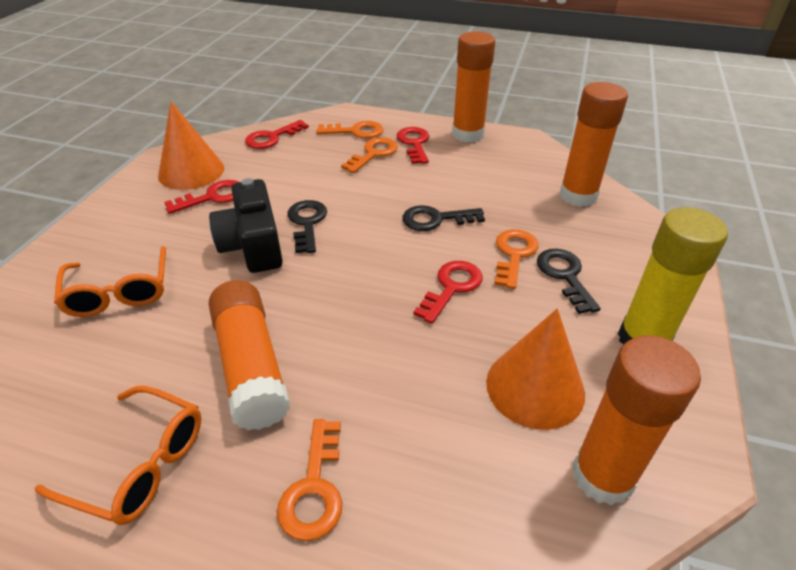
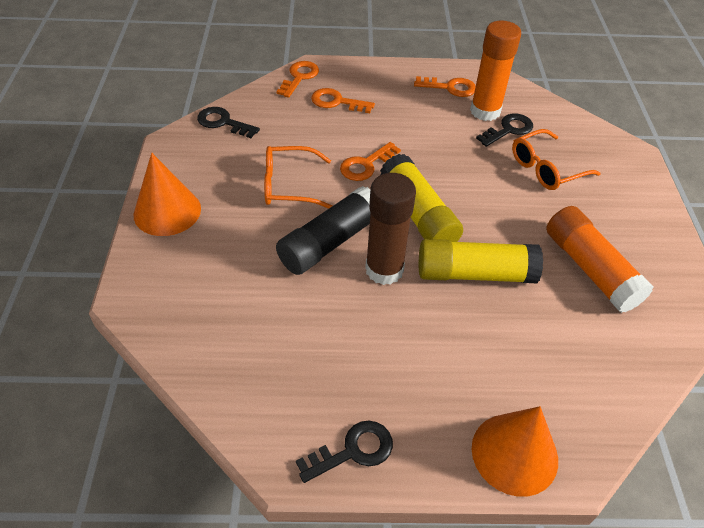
black camera: 1 -> 0
black glue stick: 0 -> 1
brown glue stick: 0 -> 1
orange glue stick: 4 -> 2
red key: 4 -> 0
yellow glue stick: 1 -> 2

